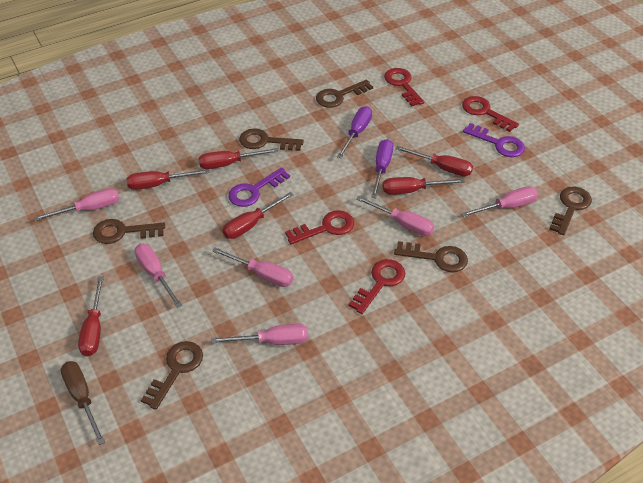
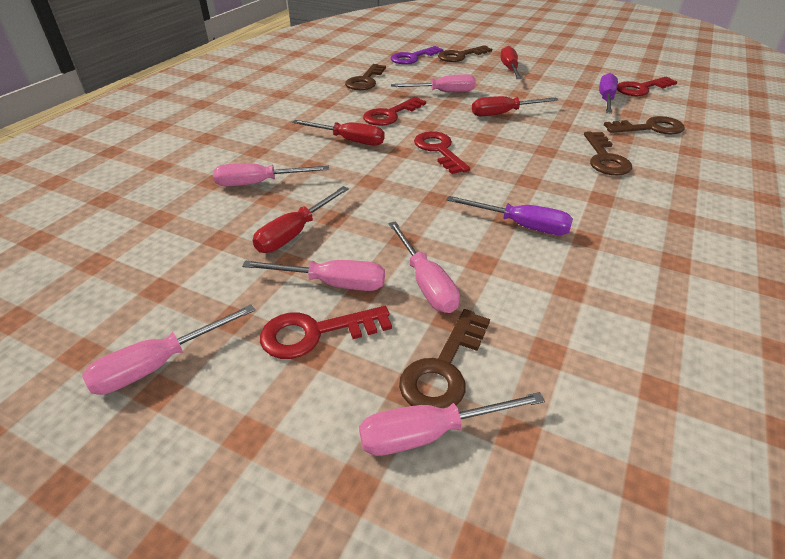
brown key: 6 -> 5
brown screwdriver: 1 -> 0
purple key: 2 -> 1
red screwdriver: 6 -> 4

